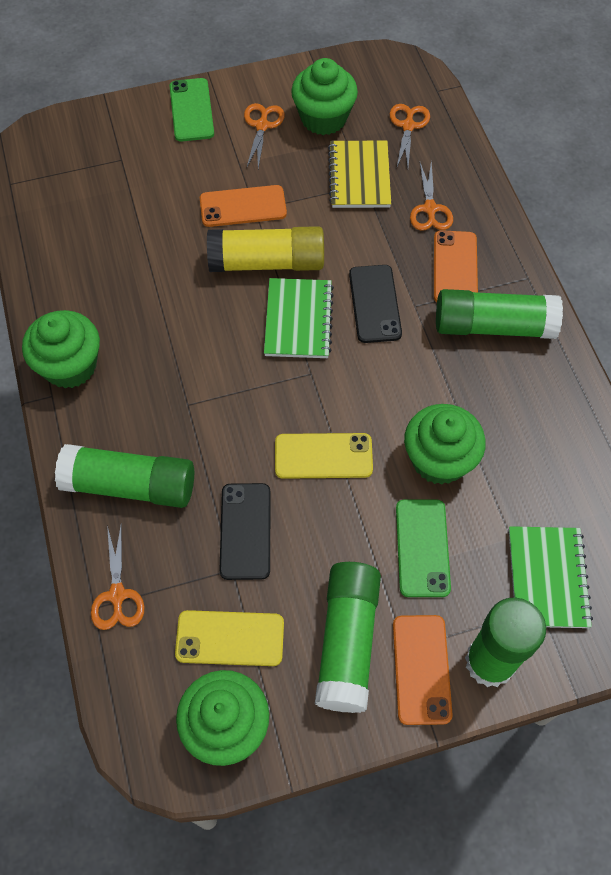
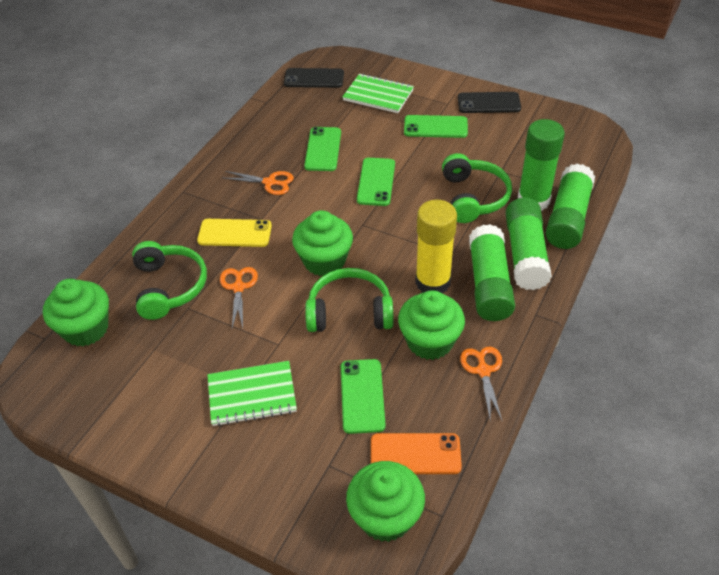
green headphones: 0 -> 3
green phone: 2 -> 4
orange phone: 3 -> 1
orange scissors: 4 -> 3
yellow notebook: 1 -> 0
yellow phone: 2 -> 1

